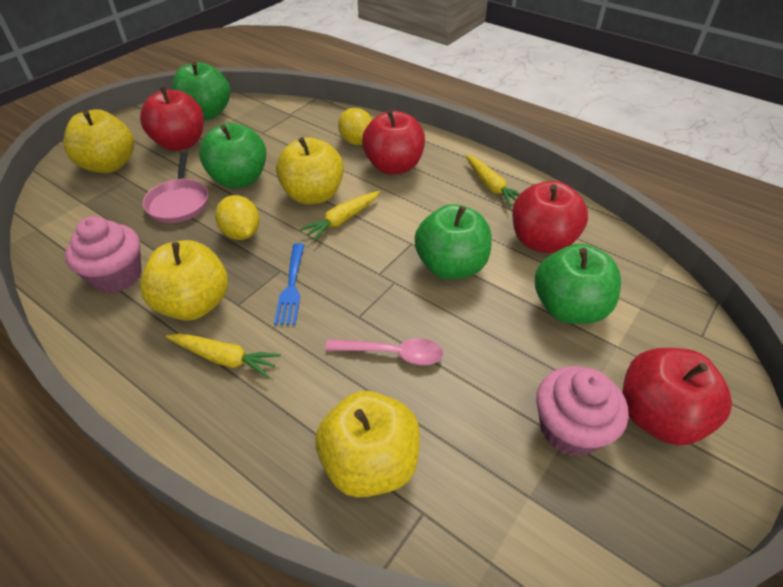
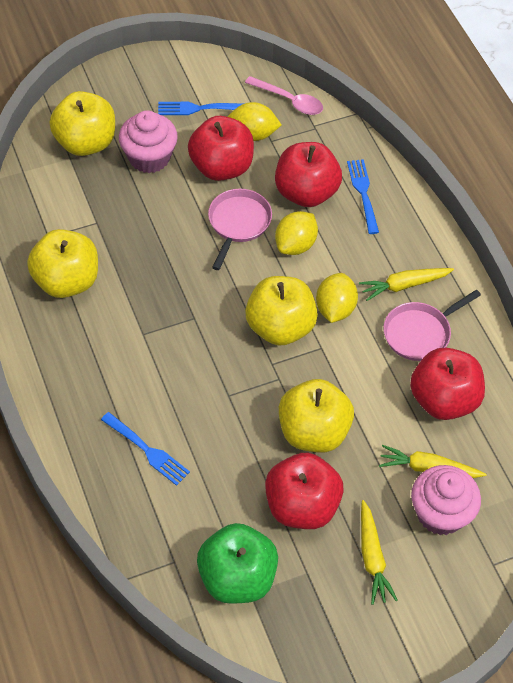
blue fork: 1 -> 3
green apple: 4 -> 1
pink pan: 1 -> 2
yellow lemon: 2 -> 3

